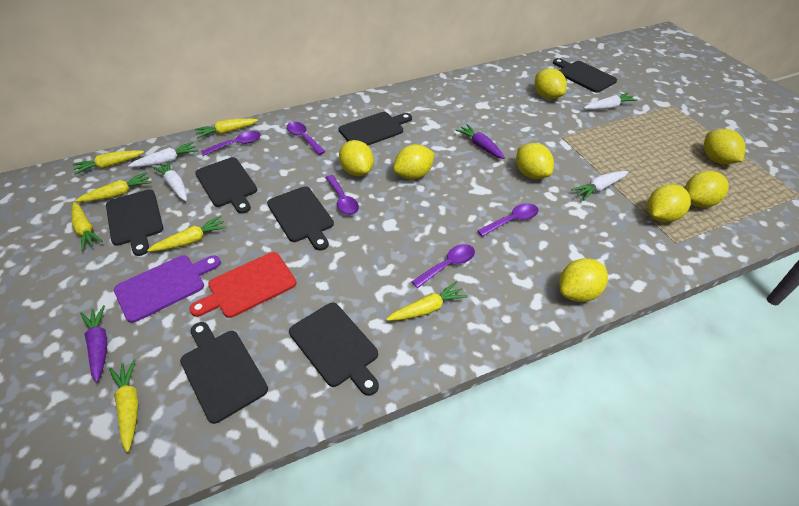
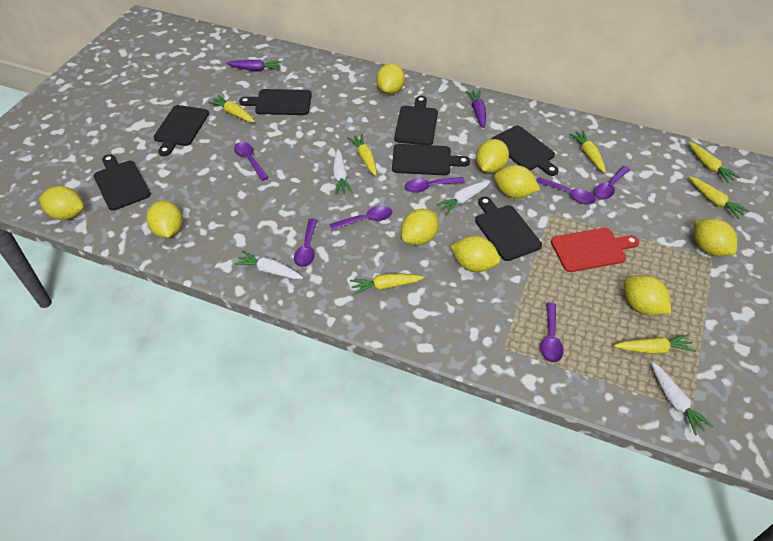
purple cutting board: 1 -> 0
purple spoon: 5 -> 7
yellow lemon: 8 -> 9

